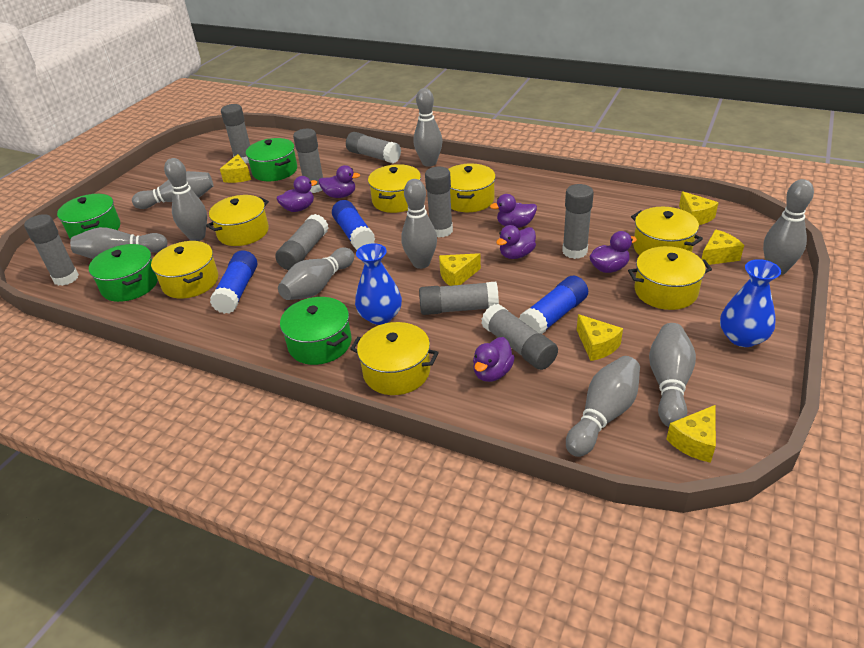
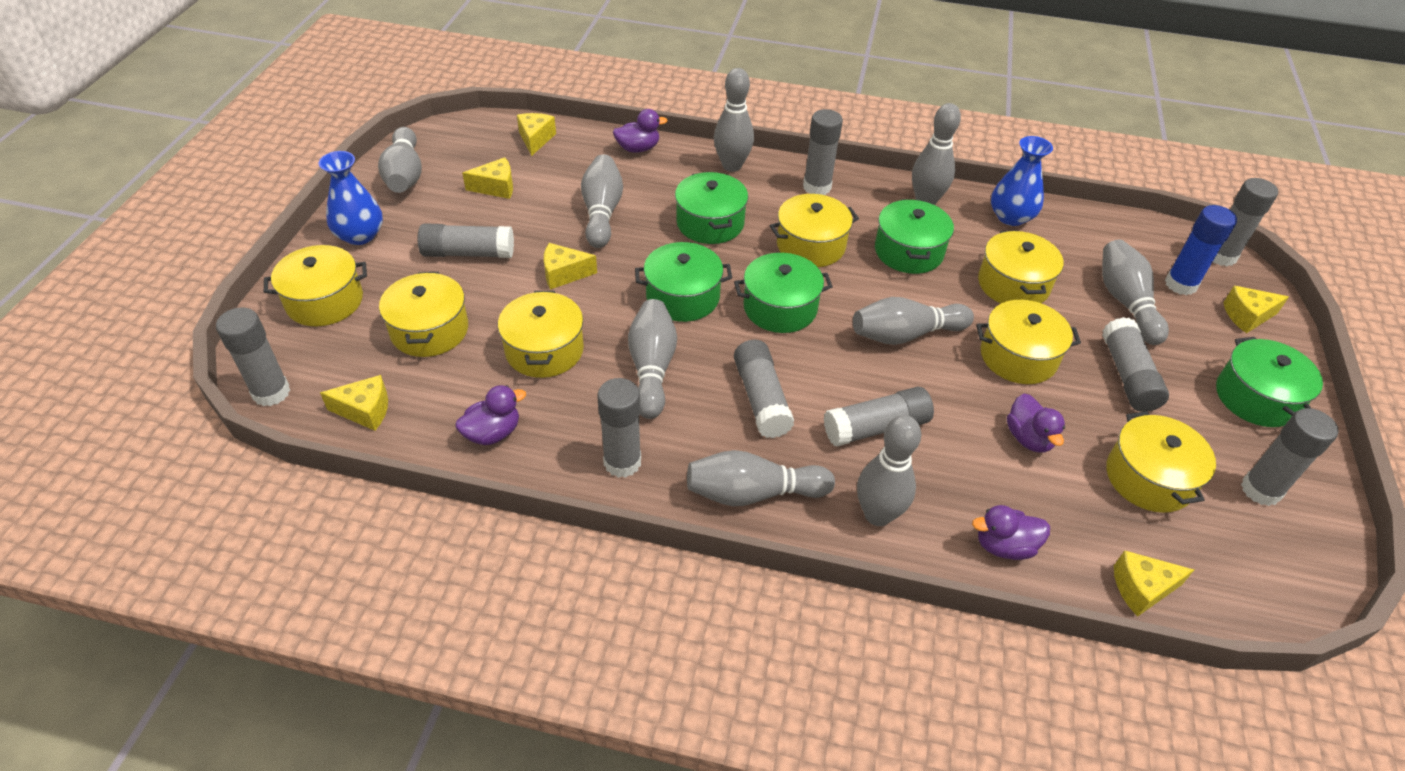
blue glue stick: 3 -> 1
green pot: 4 -> 5
purple duck: 6 -> 4

